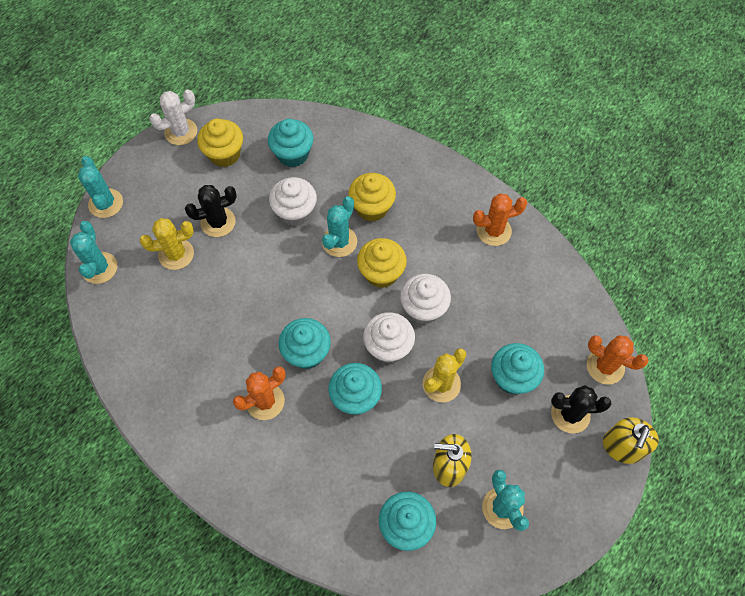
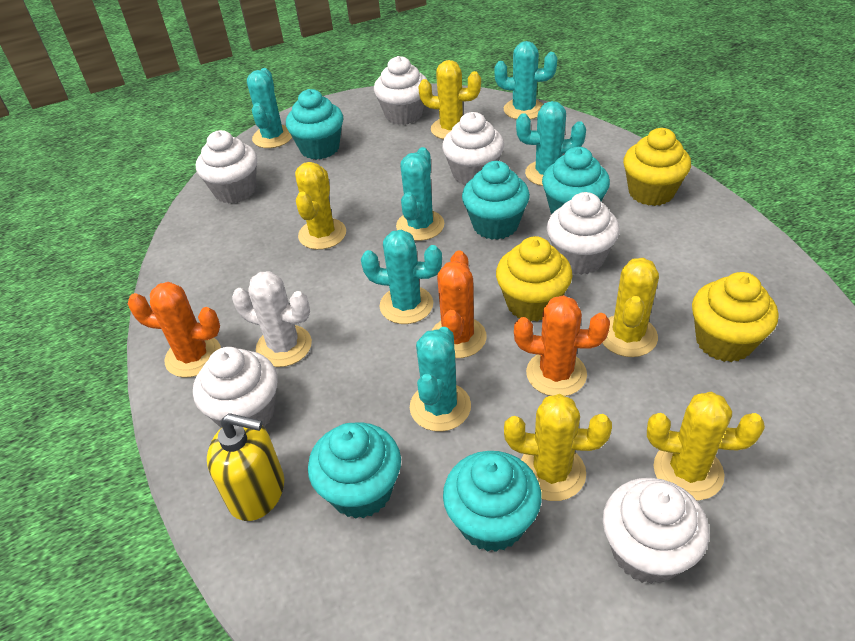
black cactus: 2 -> 0
turquoise cactus: 4 -> 6
white cupcake: 3 -> 6
yellow cactus: 2 -> 5
yellow soap dispenser: 2 -> 1

